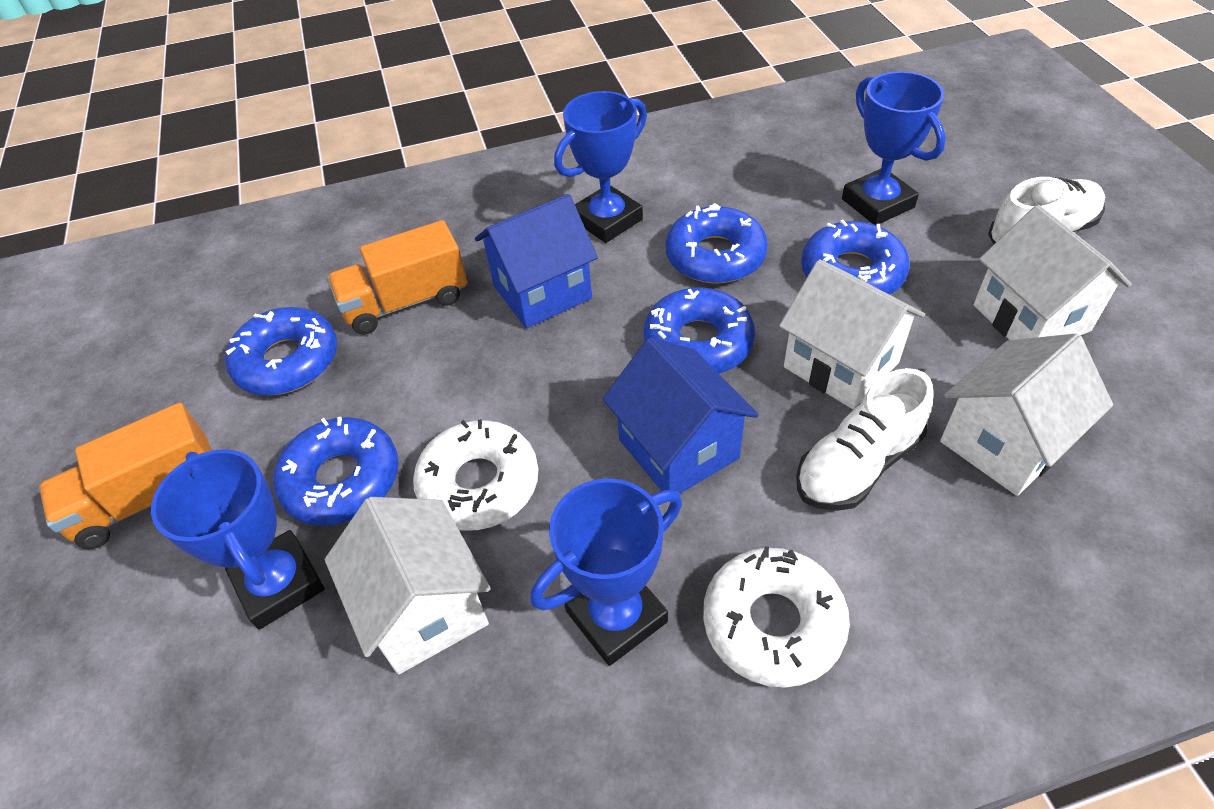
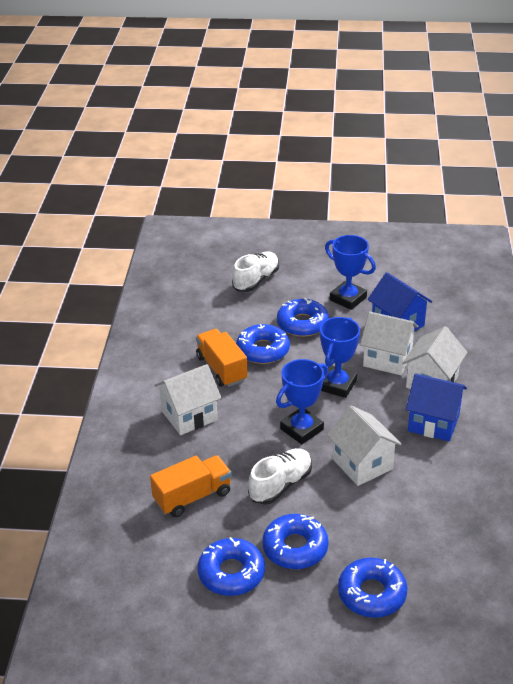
blue trophy: 4 -> 3
white donut: 2 -> 0

